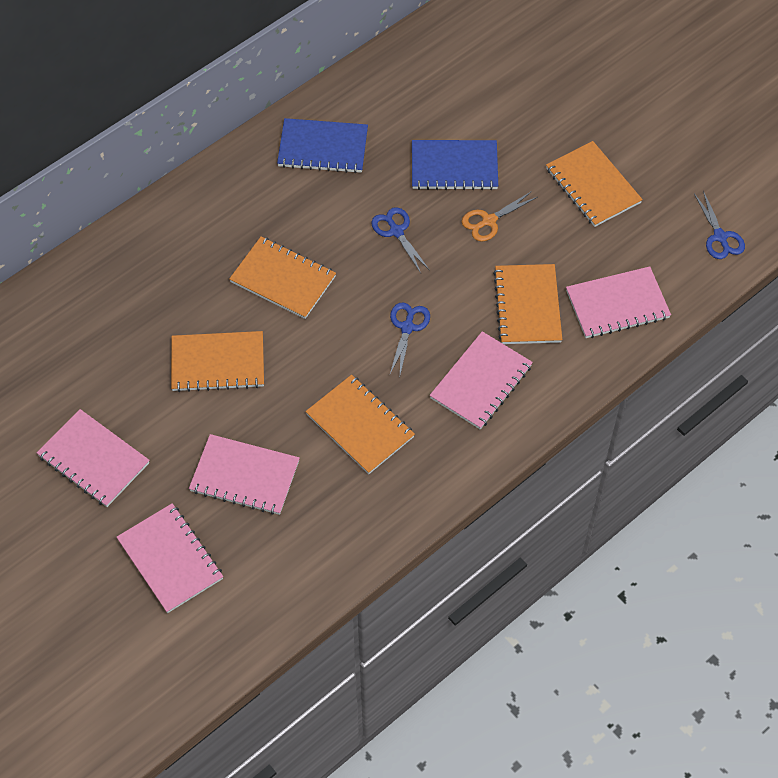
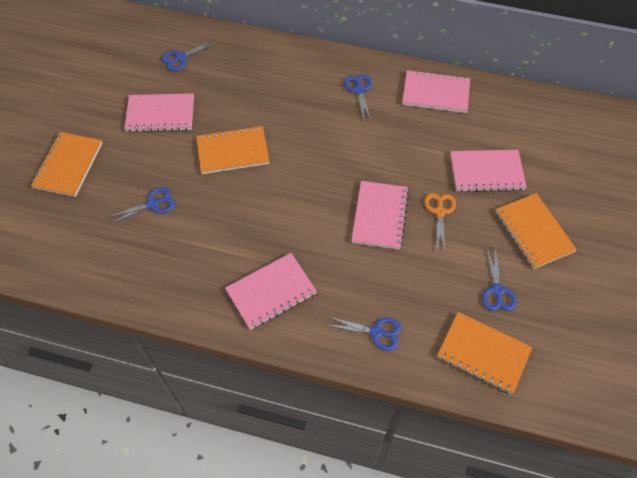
blue notebook: 2 -> 0
blue scissors: 3 -> 5
orange notebook: 5 -> 4

